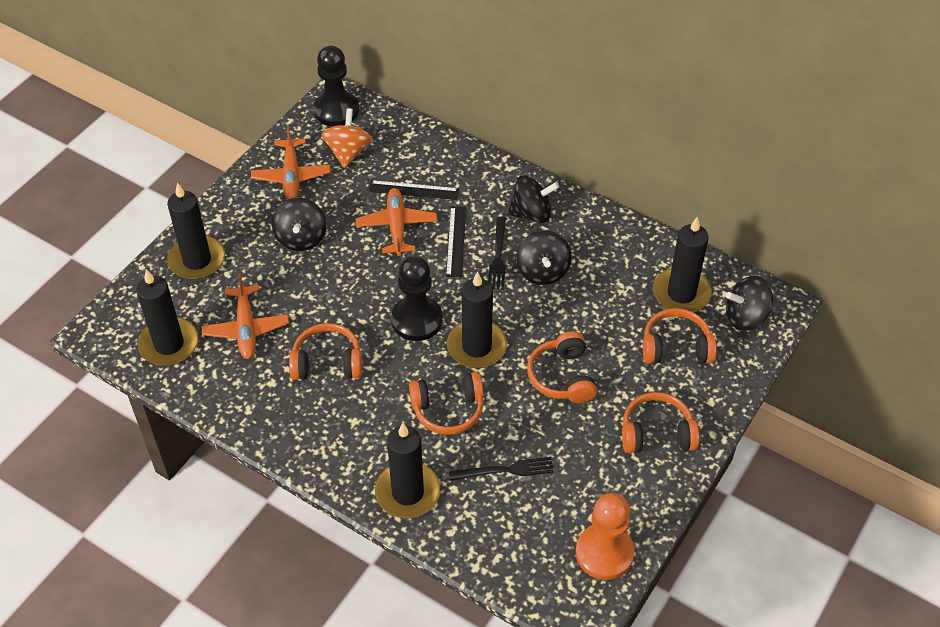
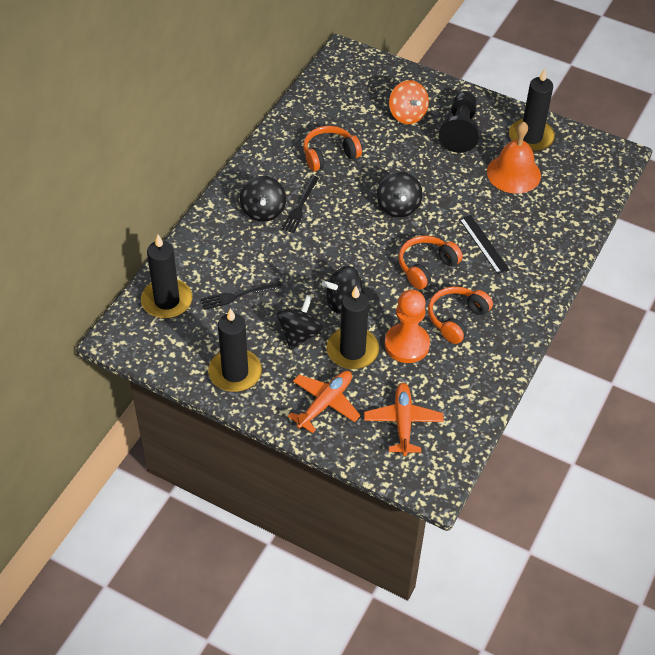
black candle: 5 -> 4
black pawn: 2 -> 1
black ruler: 2 -> 1
orange bell: 0 -> 1
orange headphones: 5 -> 3
orange plane: 3 -> 2

